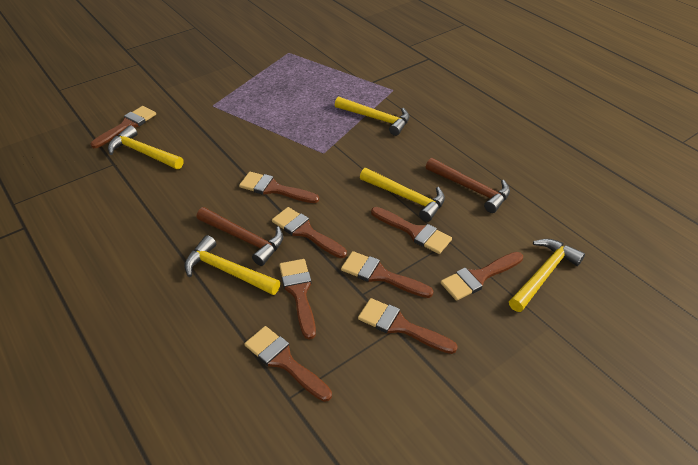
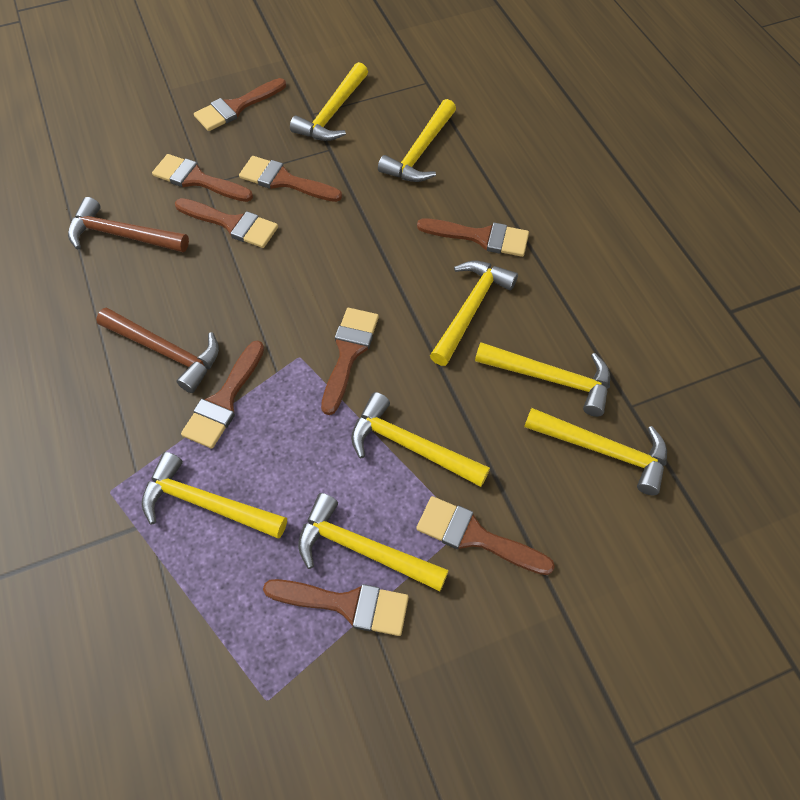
yellow hammer: 5 -> 8

